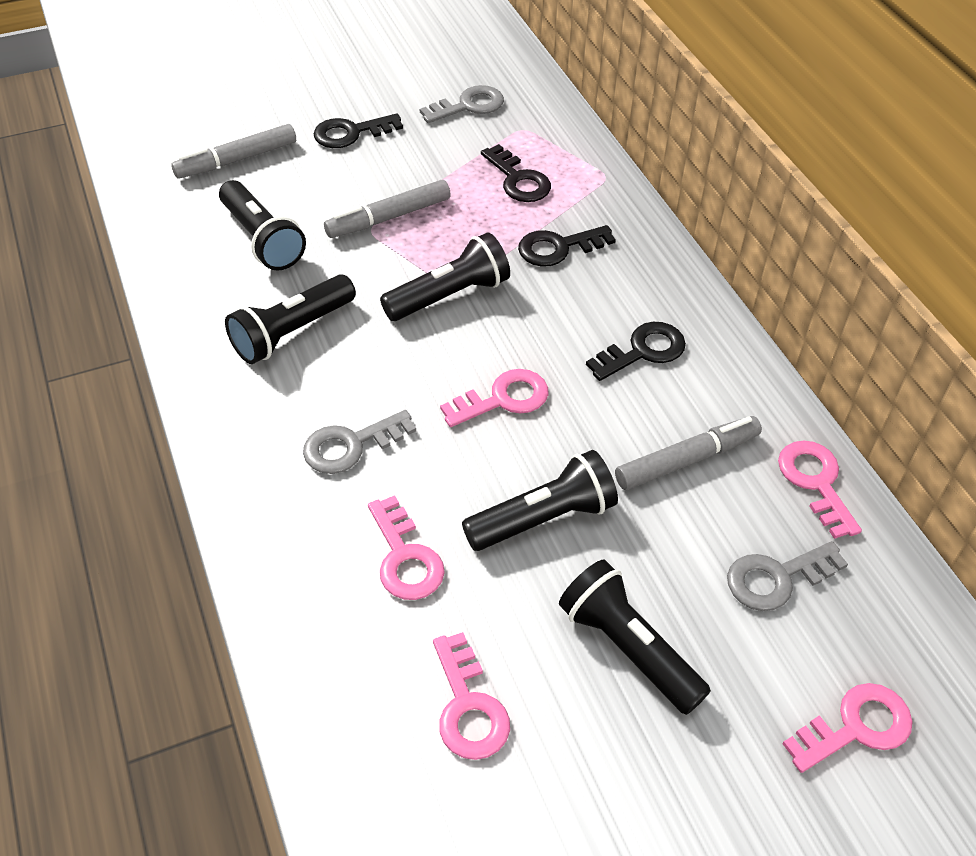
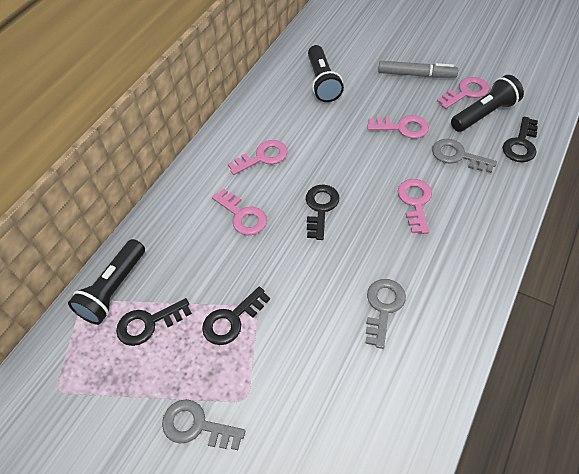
black flashlight: 5 -> 3
grey marker: 3 -> 1

